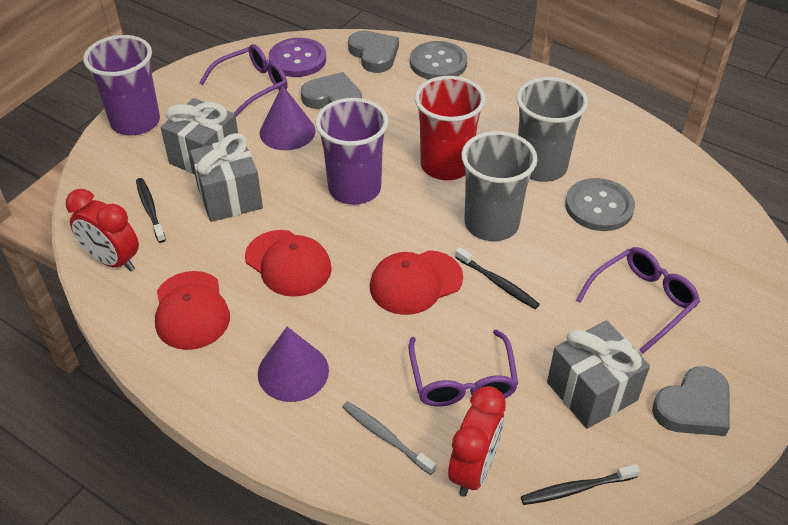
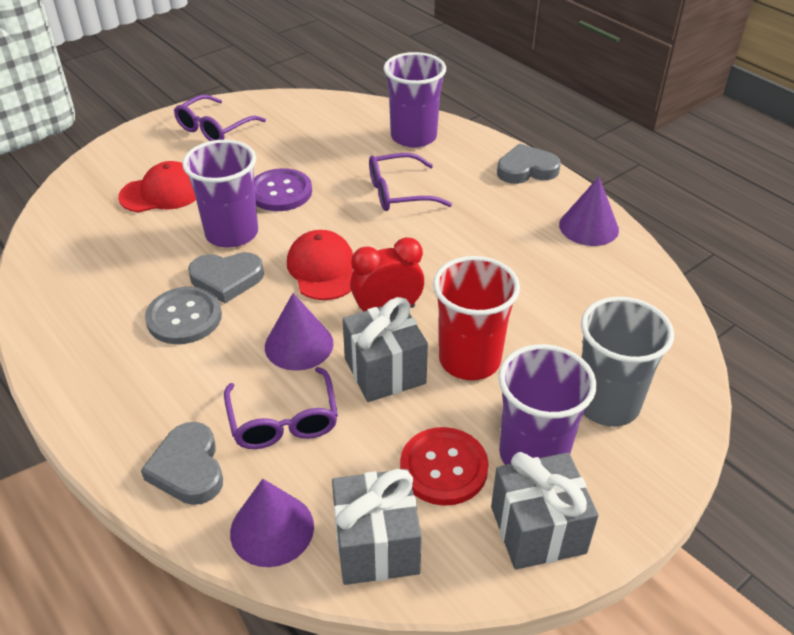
black toothbrush: 3 -> 0
grey button: 2 -> 1
grey cup: 2 -> 1
grey toothbrush: 1 -> 0
purple cone: 2 -> 3
purple cup: 2 -> 3
red button: 0 -> 1
red cap: 3 -> 2
red clock: 2 -> 1

